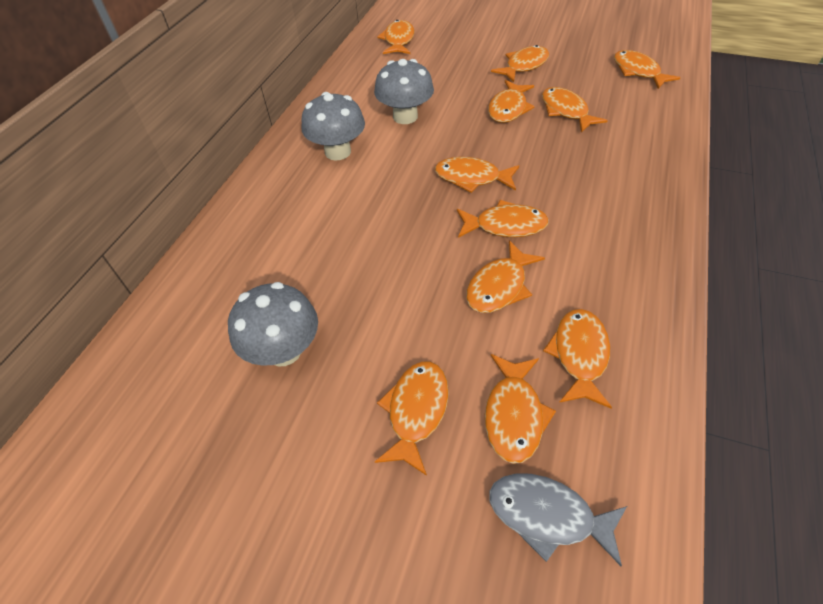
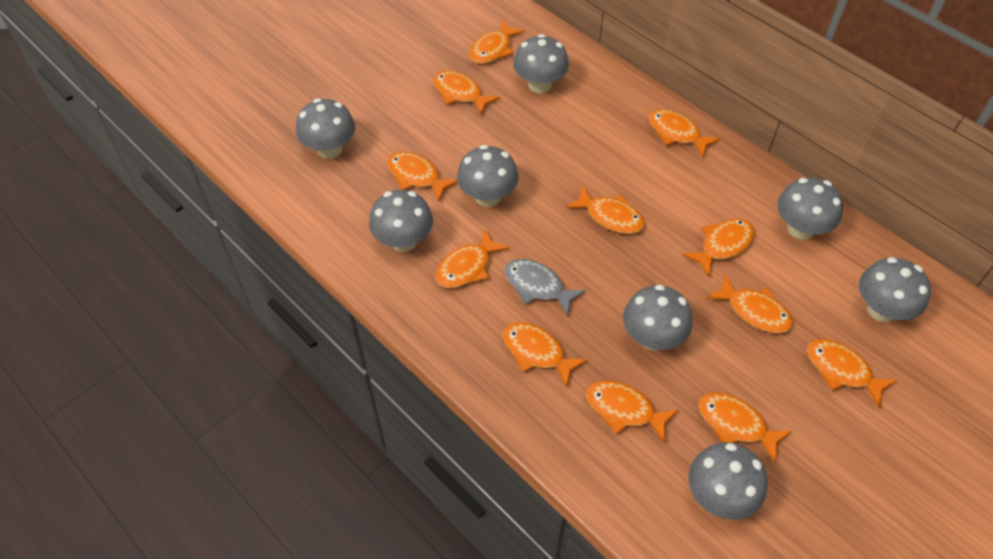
grey mushroom: 3 -> 8
orange fish: 11 -> 12

